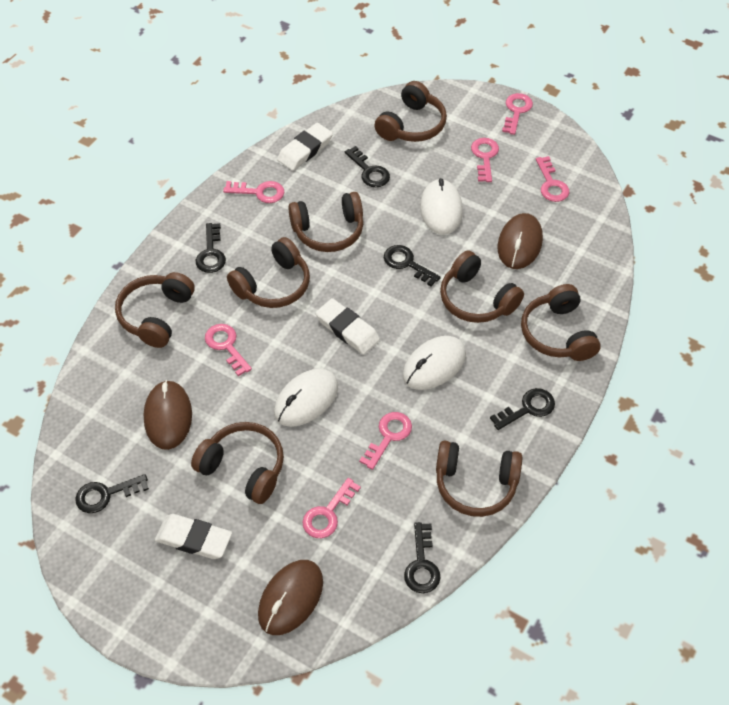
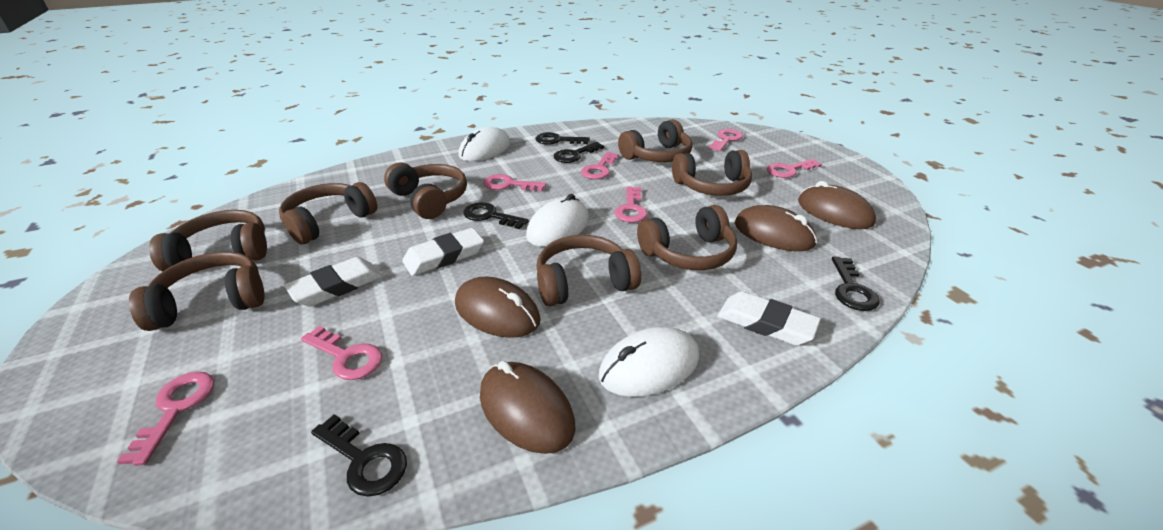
black key: 6 -> 5
brown mouse: 3 -> 4

